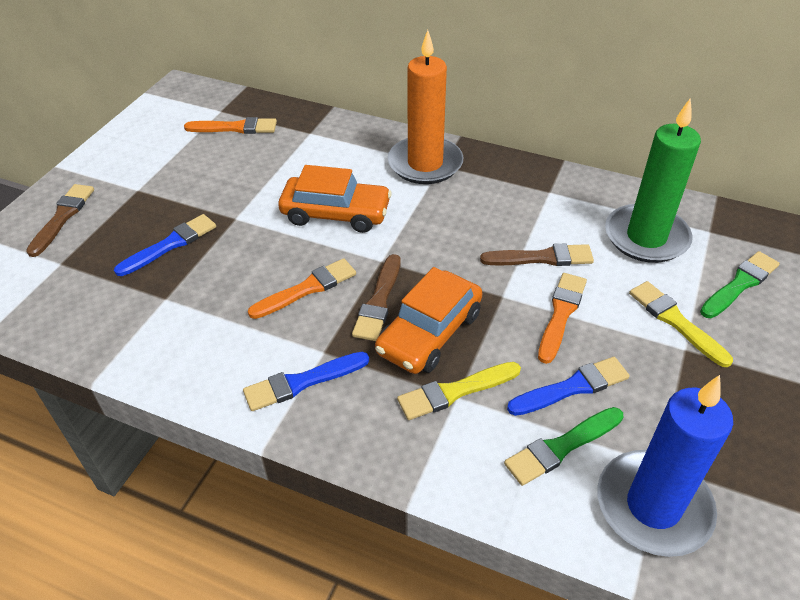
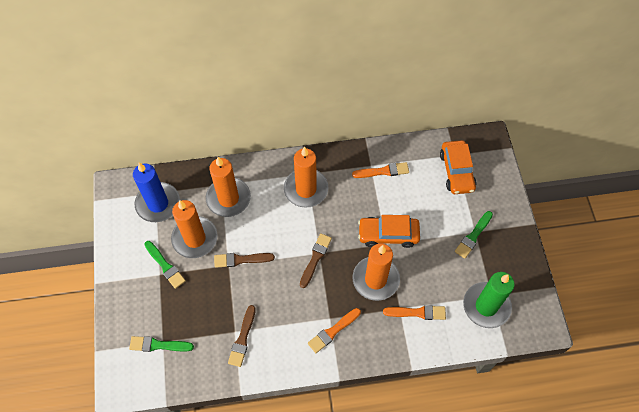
blue brush: 3 -> 0
green brush: 2 -> 3
orange candle: 1 -> 4
yellow brush: 2 -> 0

